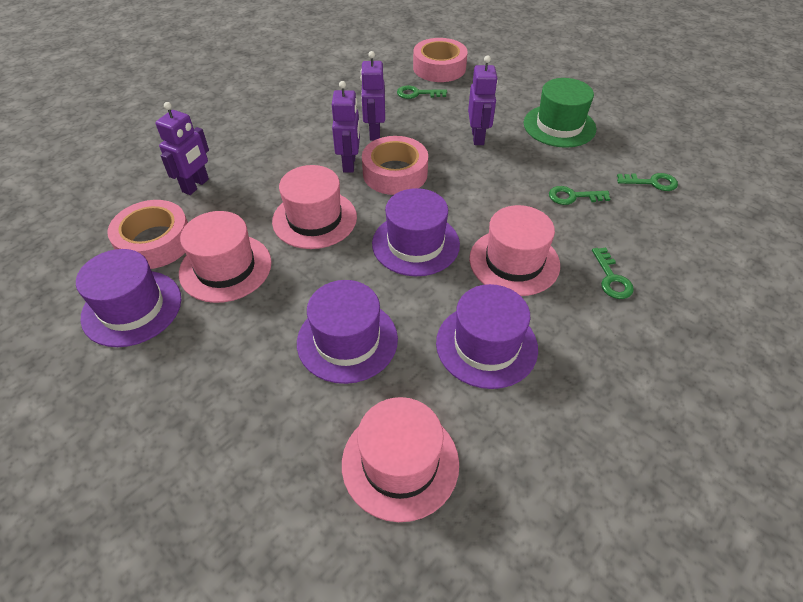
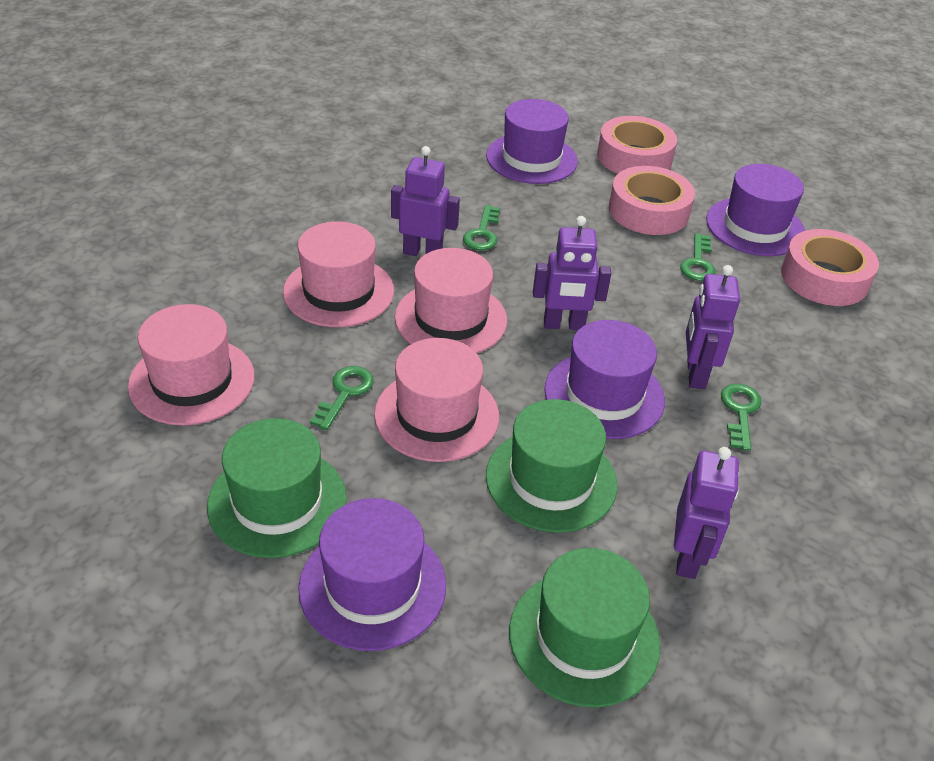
green hat: 1 -> 3

